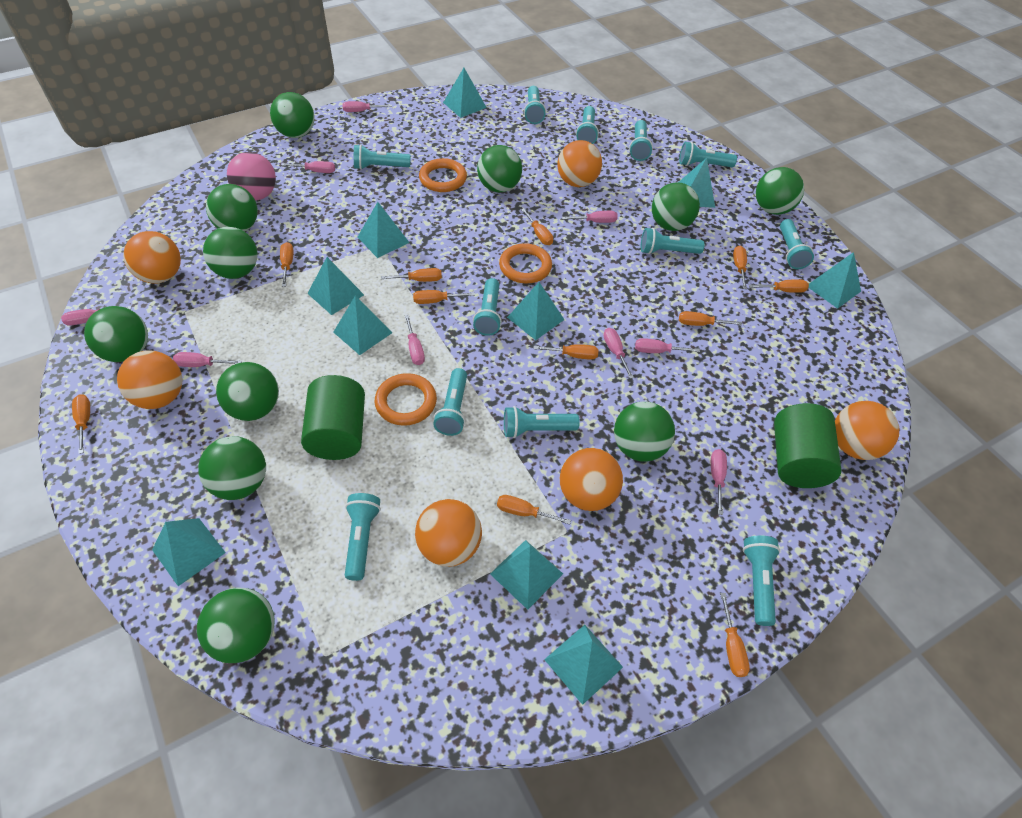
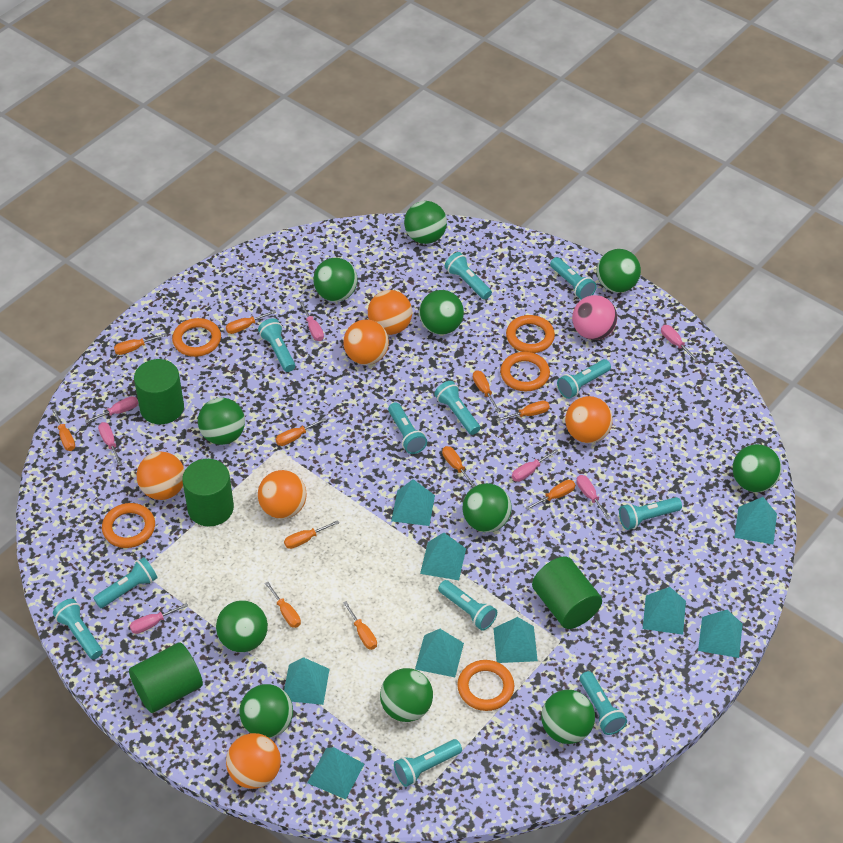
green cylinder: 2 -> 4
orange ring: 3 -> 5
pink screwdriver: 9 -> 7
turquoise pyramid: 10 -> 9

